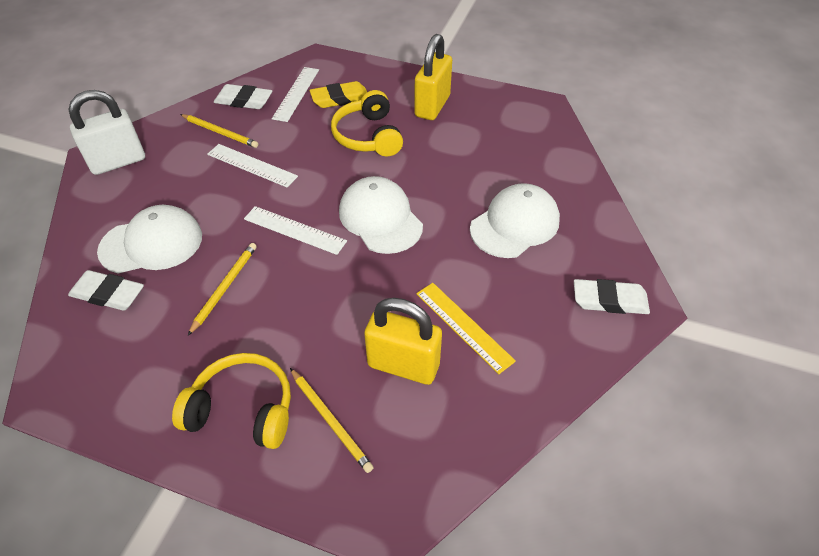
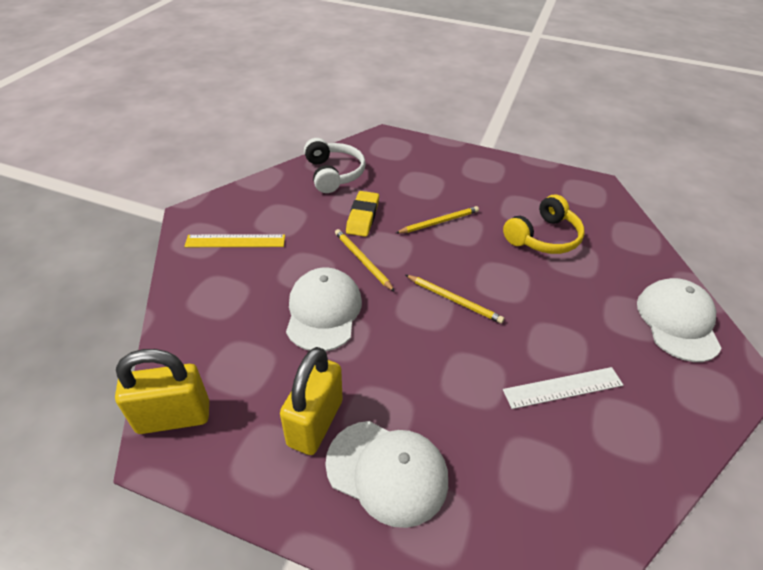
white eraser: 3 -> 0
white headphones: 0 -> 1
white padlock: 1 -> 0
white ruler: 3 -> 1
yellow headphones: 2 -> 1

